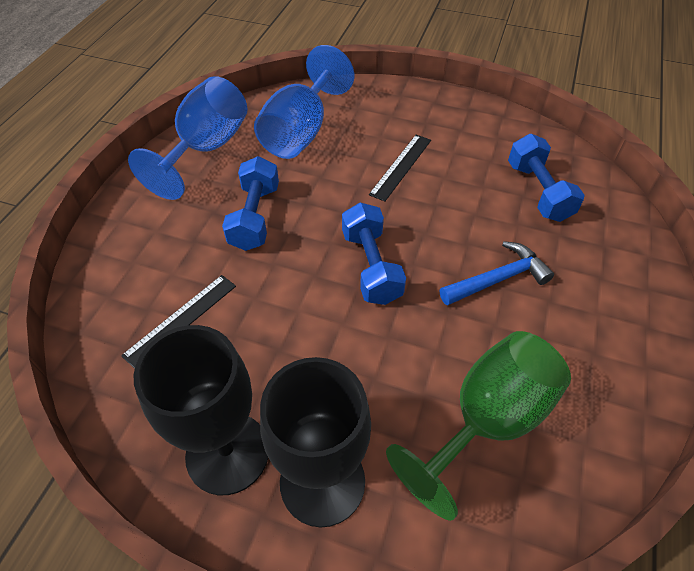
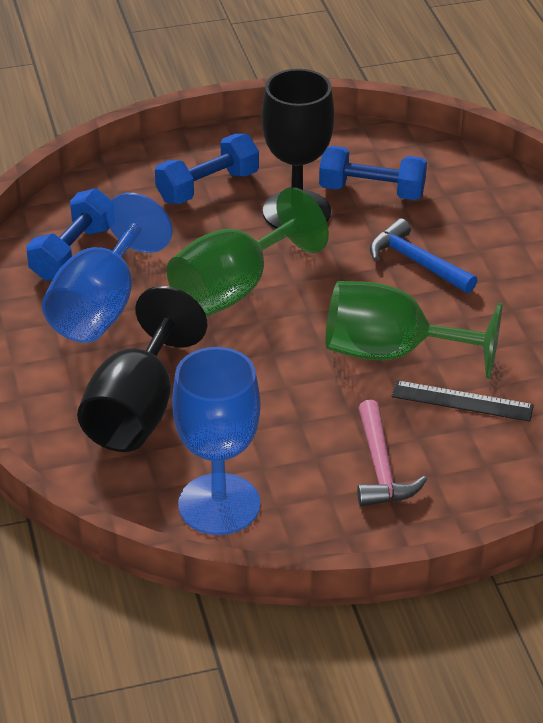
black ruler: 2 -> 1
green goblet: 1 -> 2
pink hammer: 0 -> 1

